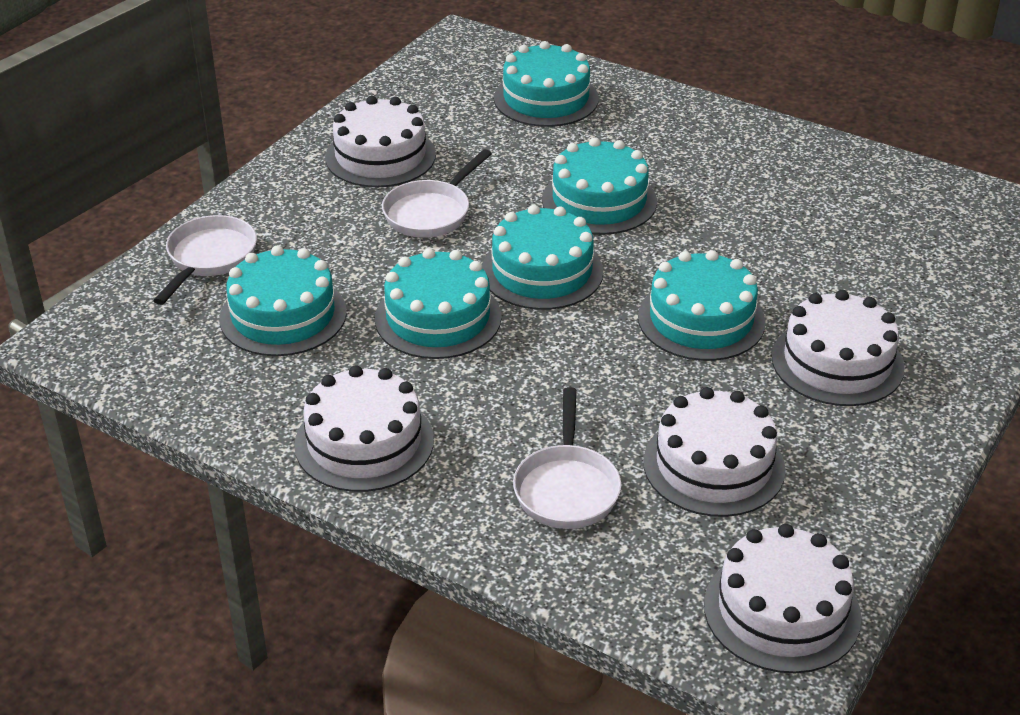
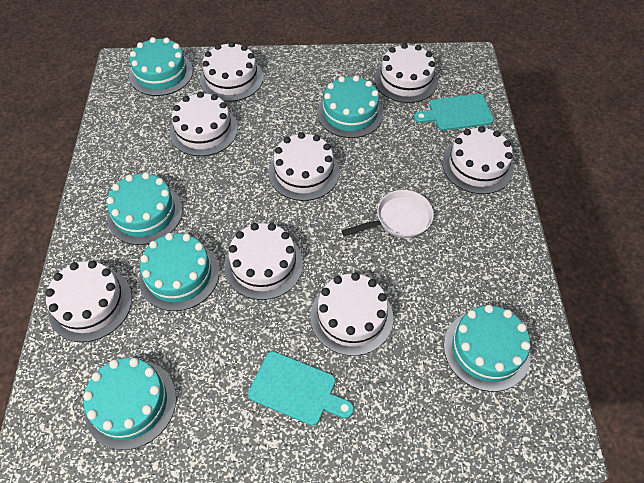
turquoise cutting board: 0 -> 2
white cake: 5 -> 8
white pan: 3 -> 1

